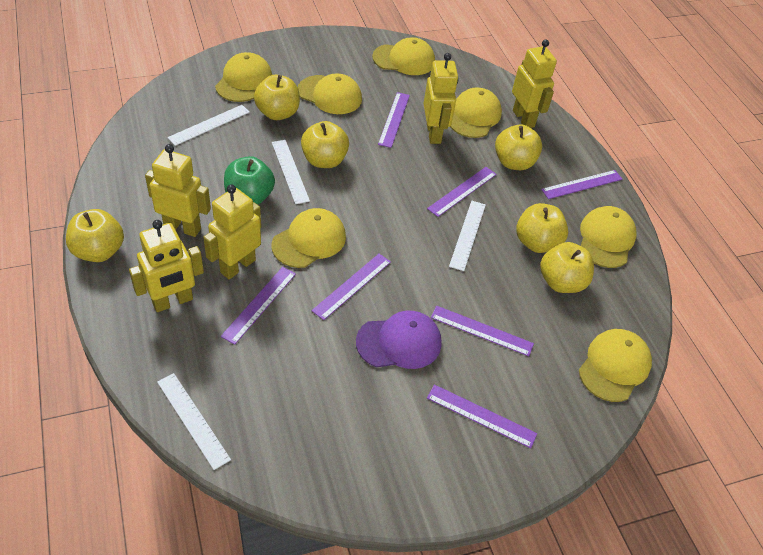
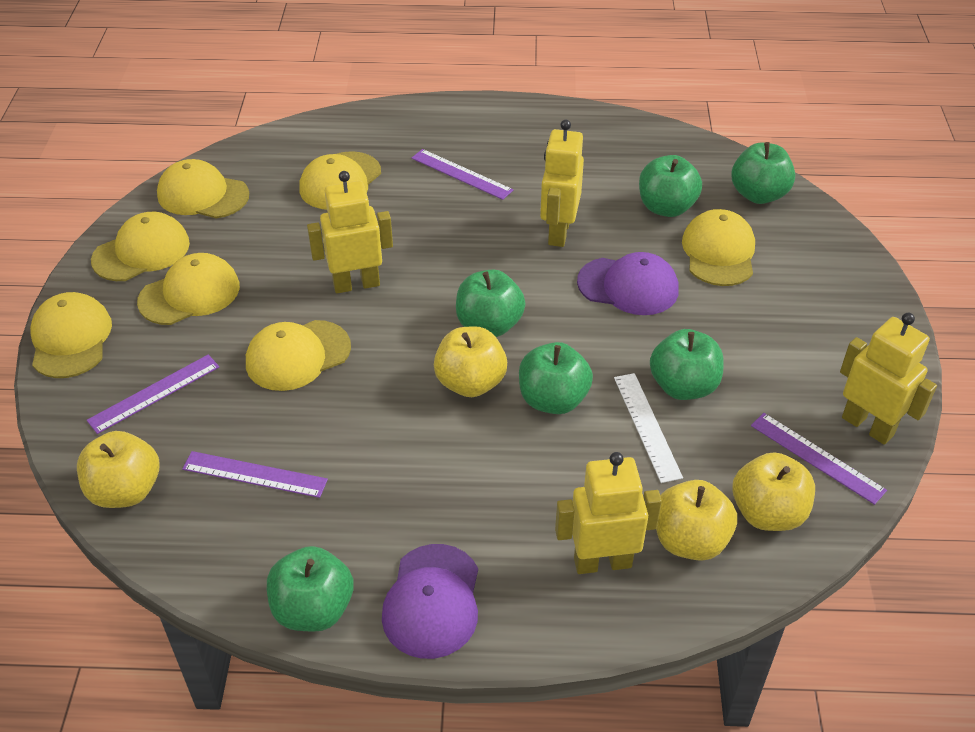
green apple: 1 -> 6
purple cap: 1 -> 2
purple ruler: 7 -> 4
white ruler: 4 -> 1
yellow apple: 6 -> 4
yellow robot: 5 -> 4

